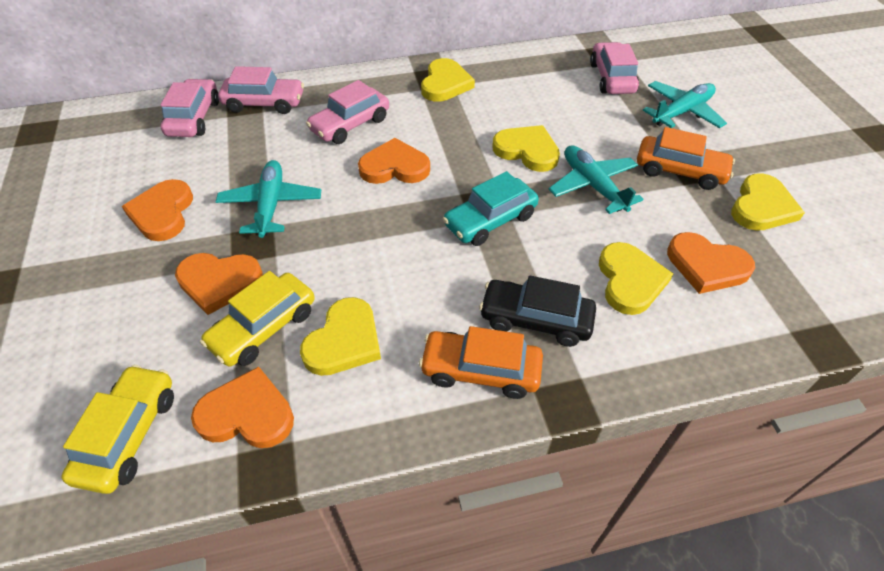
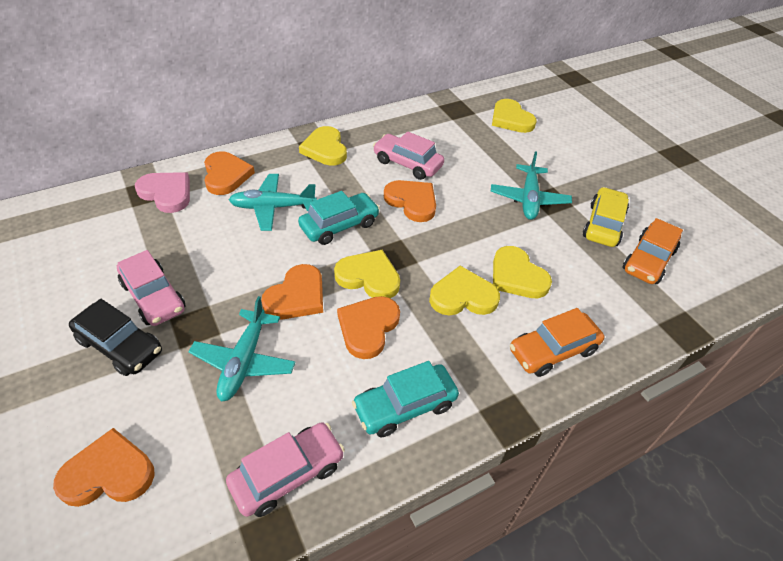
pink car: 4 -> 3
pink heart: 0 -> 1
turquoise car: 1 -> 2
yellow car: 2 -> 1

